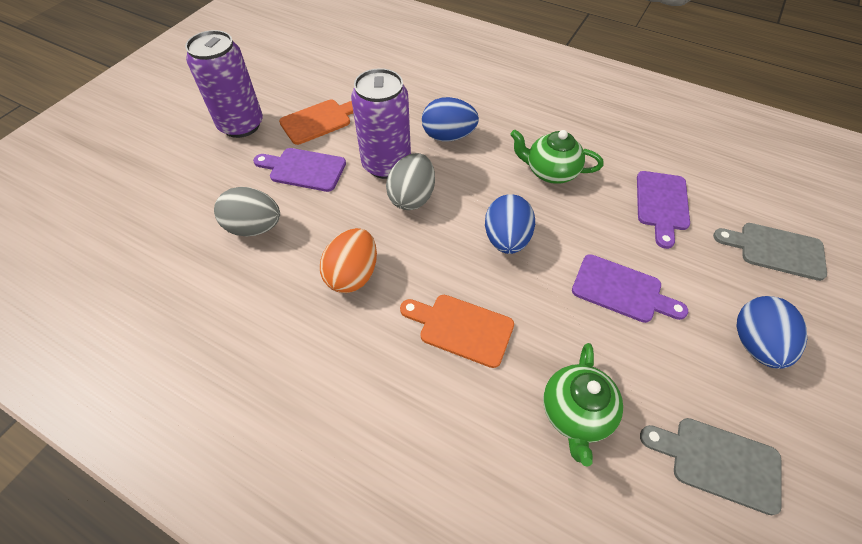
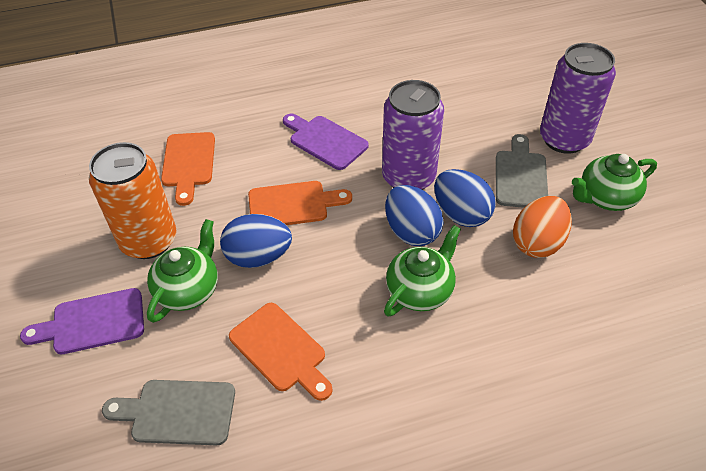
green teapot: 2 -> 3
grey egg: 2 -> 0
orange can: 0 -> 1
orange cutting board: 2 -> 3
purple cutting board: 3 -> 2

